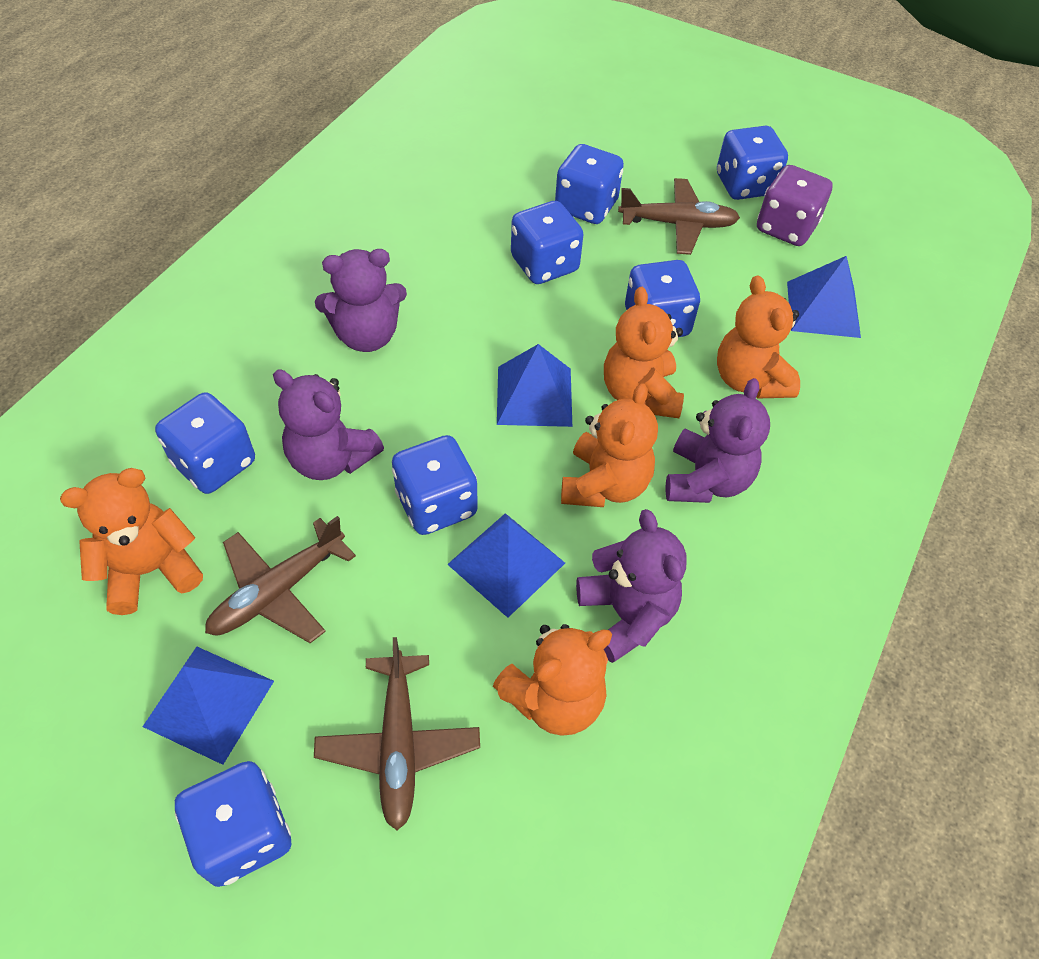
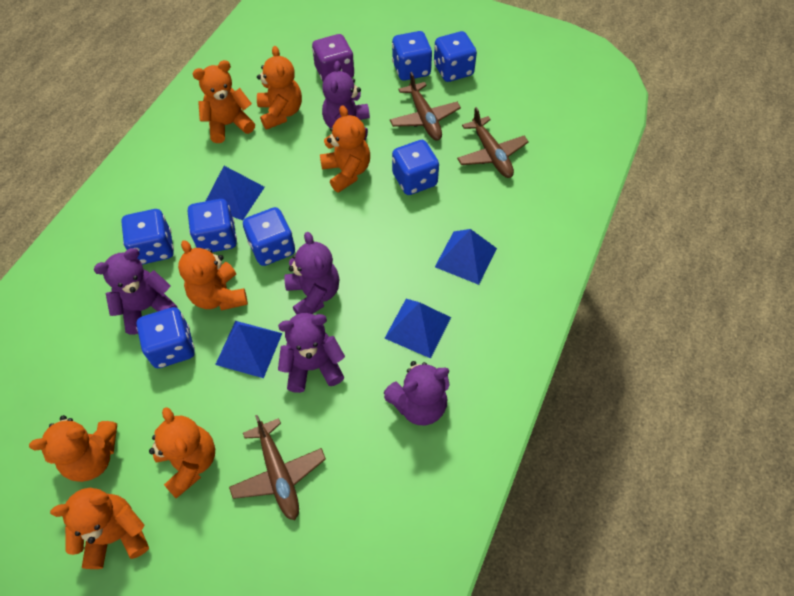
orange teddy bear: 5 -> 7
purple teddy bear: 4 -> 5

